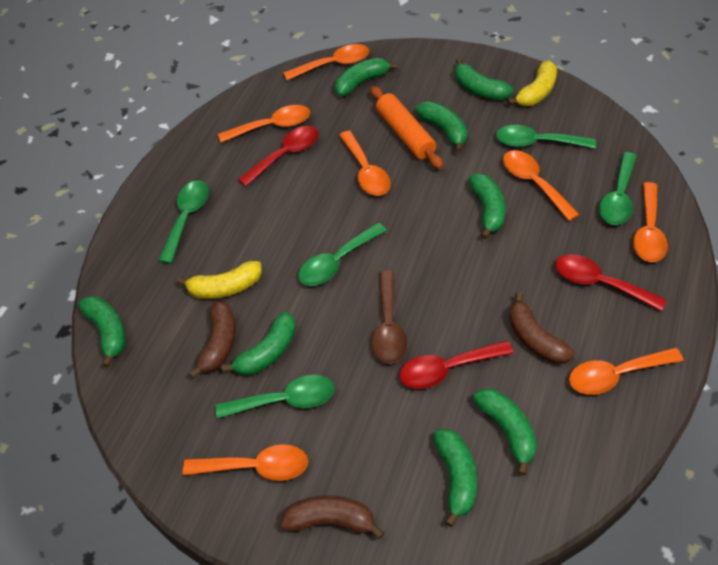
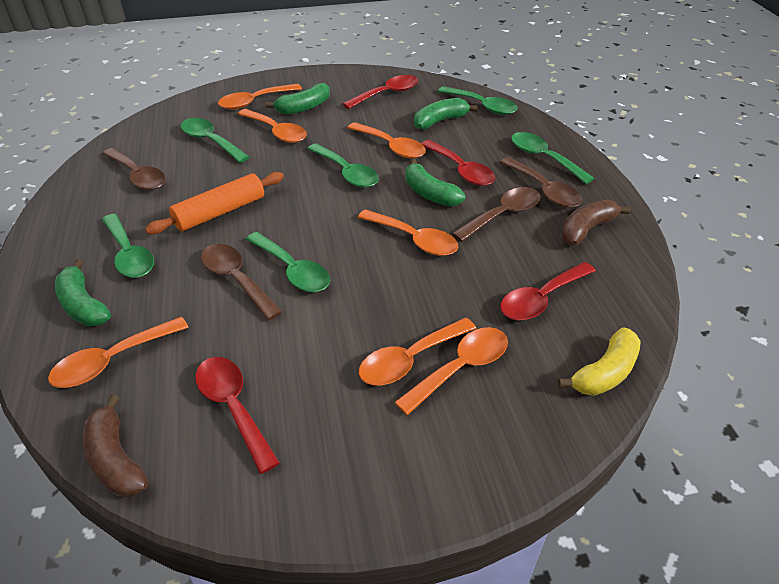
brown banana: 3 -> 2
brown spoon: 1 -> 4
green banana: 8 -> 4
green spoon: 5 -> 6
red spoon: 3 -> 4
yellow banana: 2 -> 1

